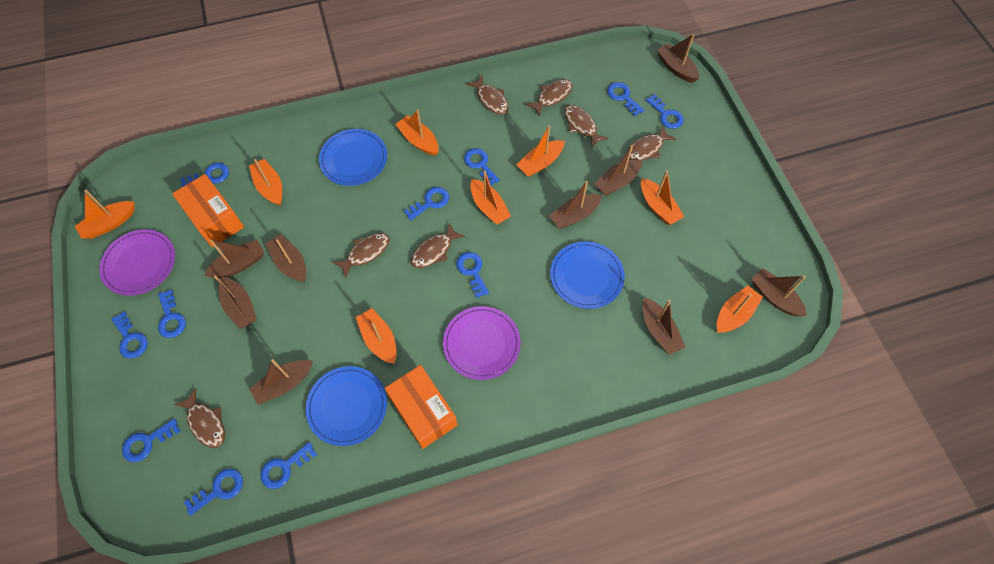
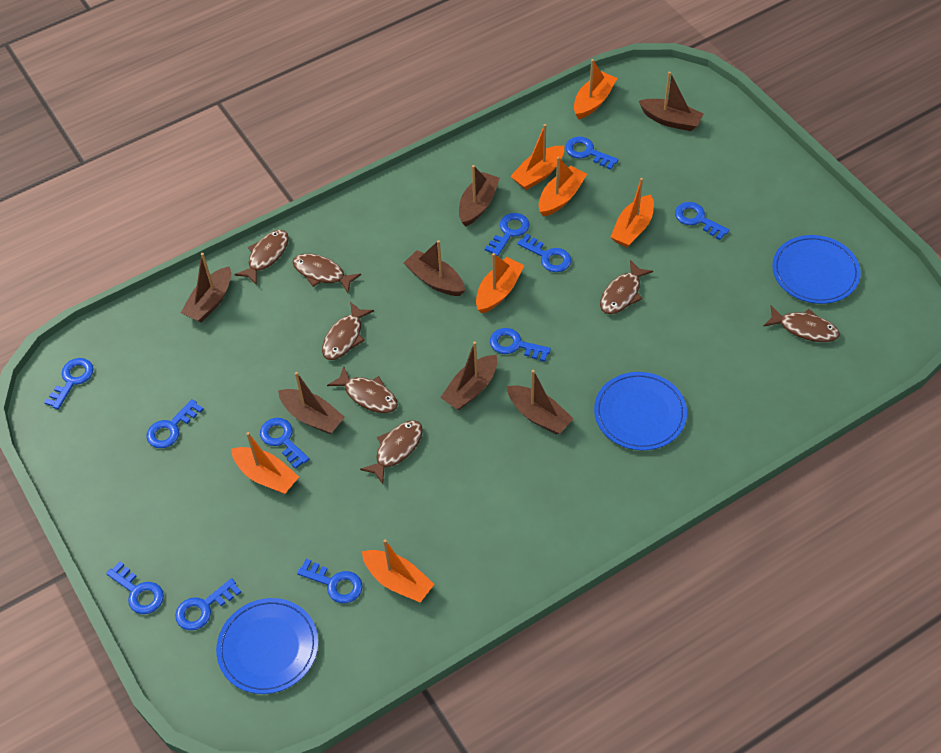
brown boat: 9 -> 7
orange boat: 8 -> 7
orange box: 2 -> 0
purple plate: 2 -> 0

